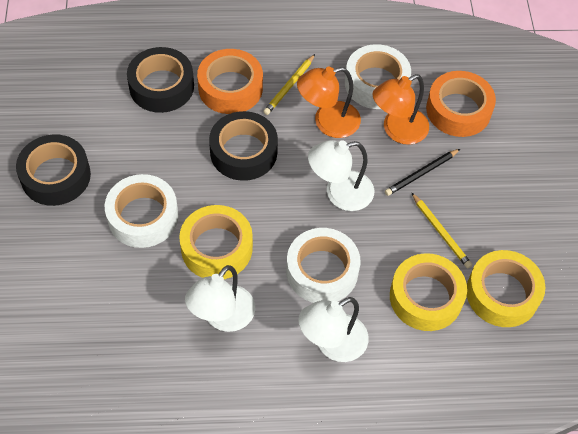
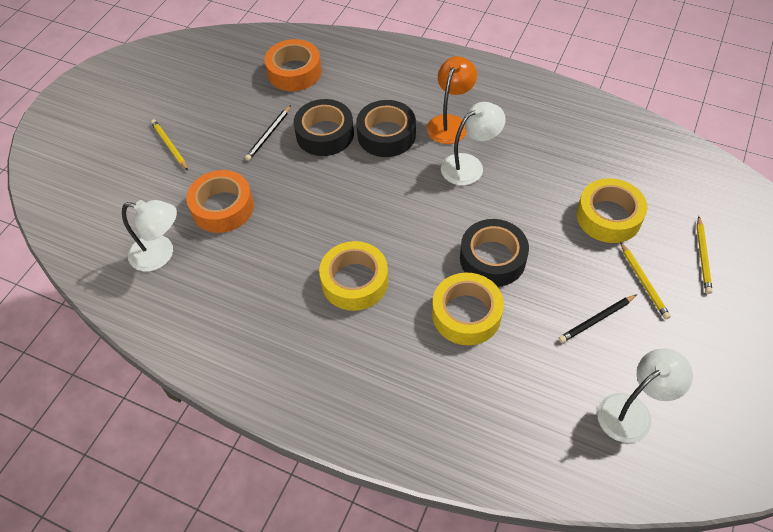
black pencil: 1 -> 2
orange lamp: 2 -> 1
white tape: 3 -> 0
yellow pencil: 2 -> 3

